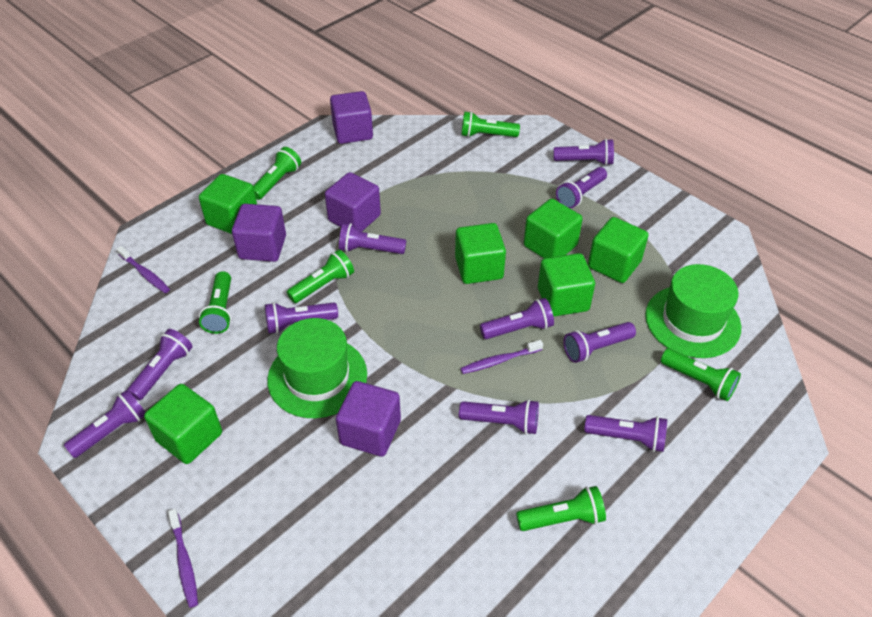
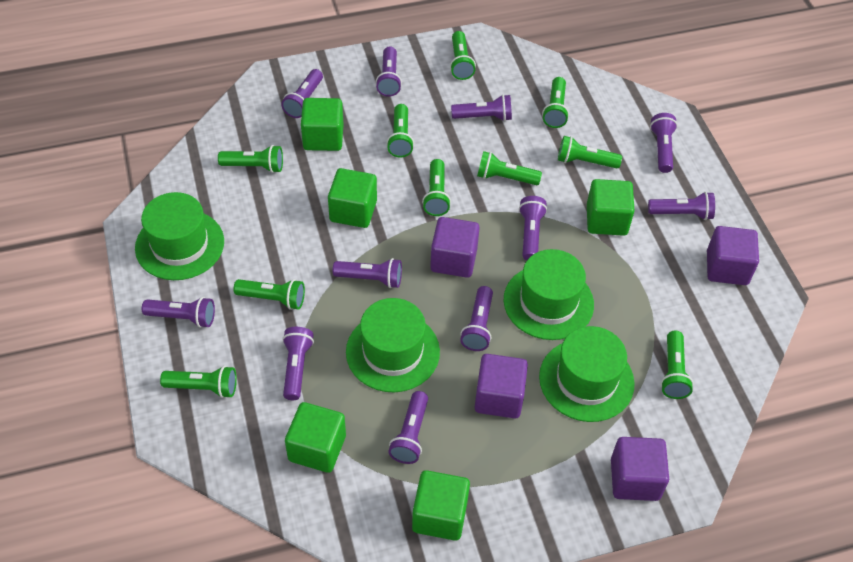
green cube: 6 -> 5
green flashlight: 6 -> 10
green hat: 2 -> 4
purple flashlight: 10 -> 11
purple toothbrush: 3 -> 0

